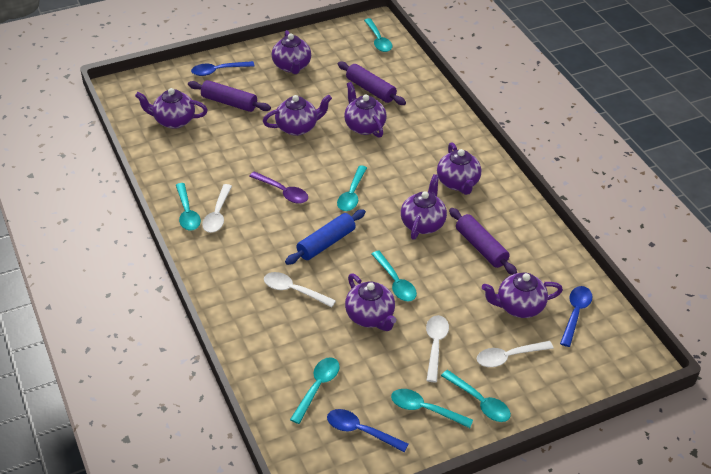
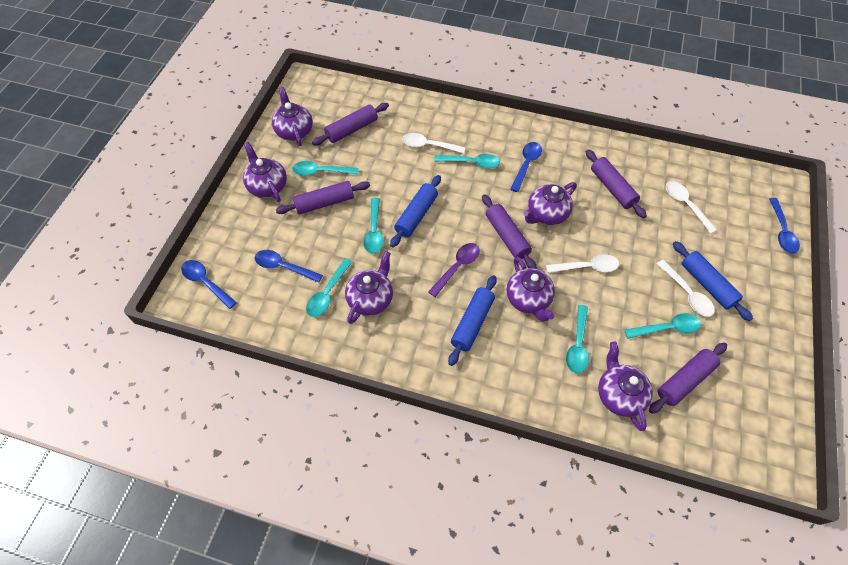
blue rolling pin: 1 -> 3
blue spoon: 3 -> 4
purple rolling pin: 3 -> 5
purple teapot: 8 -> 6
turquoise spoon: 7 -> 6

